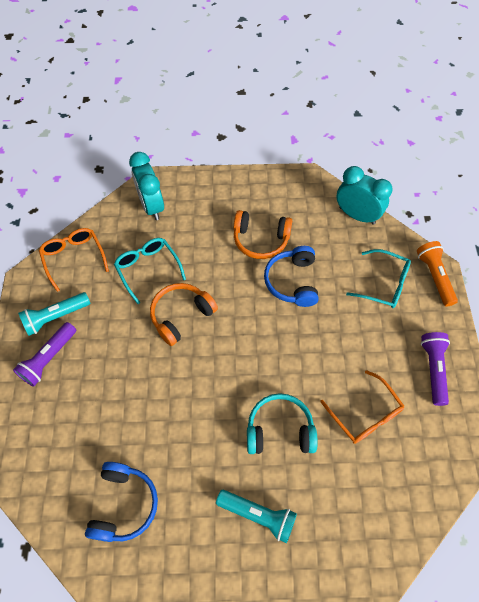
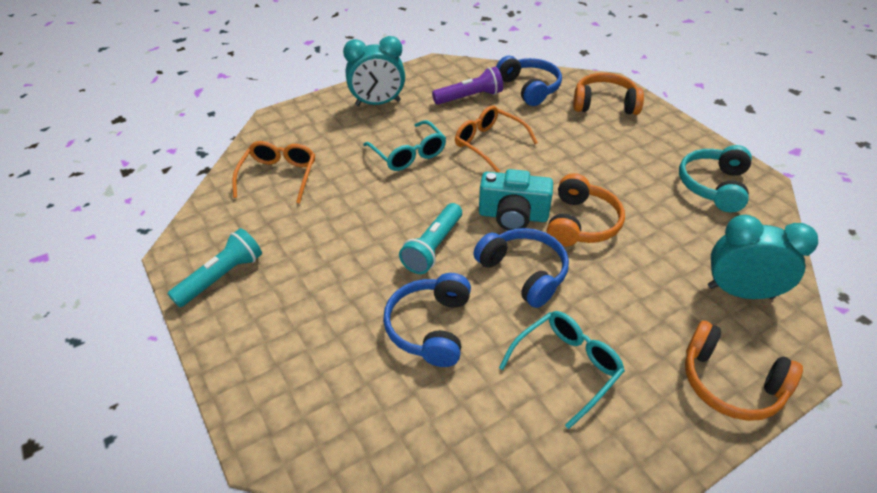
blue headphones: 2 -> 3
orange flashlight: 1 -> 0
orange headphones: 2 -> 3
purple flashlight: 2 -> 1
turquoise camera: 0 -> 1

